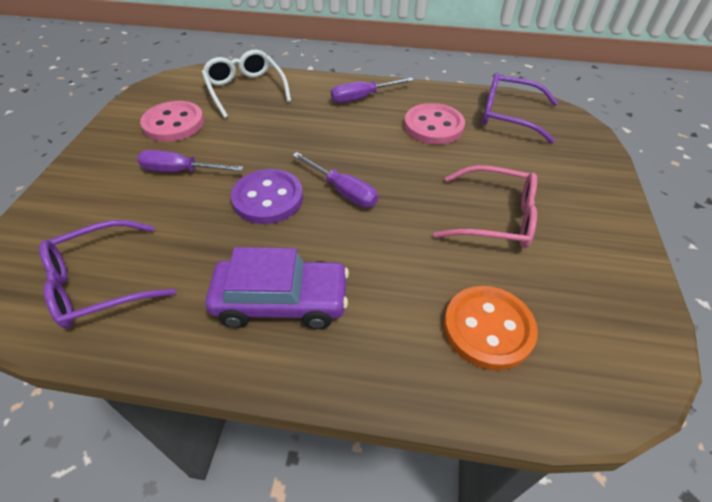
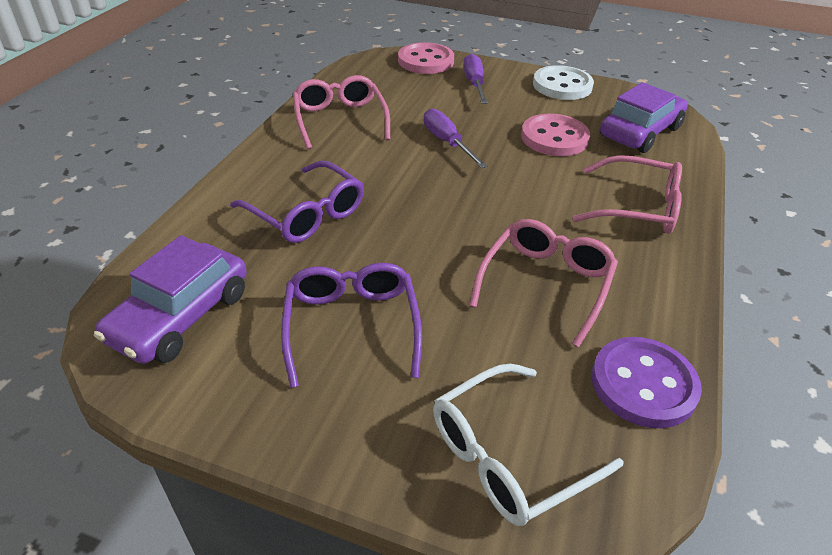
orange button: 1 -> 0
pink glasses: 1 -> 3
purple car: 1 -> 2
purple screwdriver: 3 -> 2
white button: 0 -> 1

